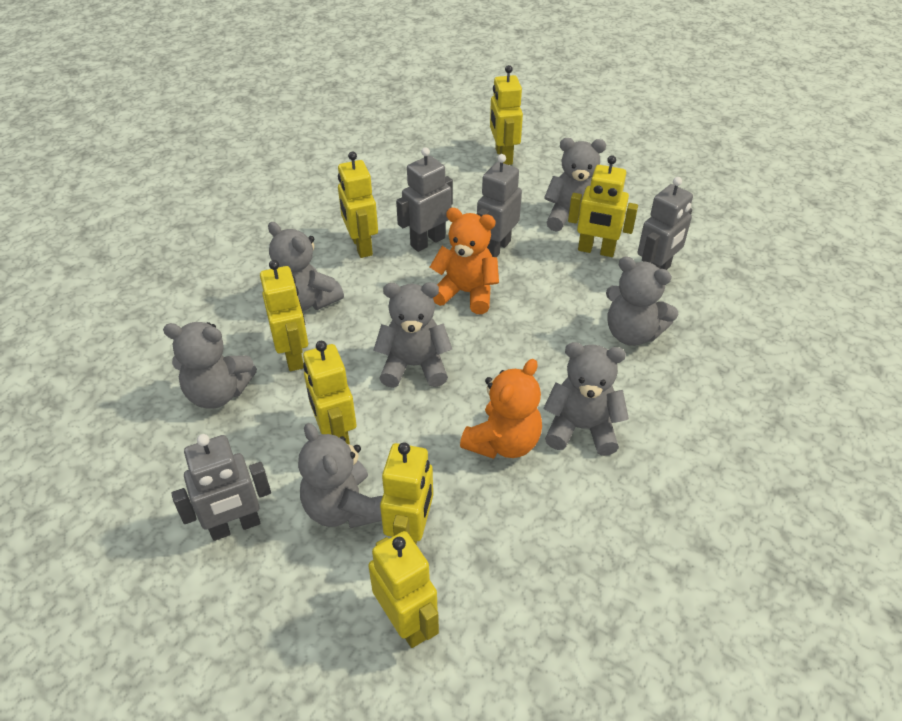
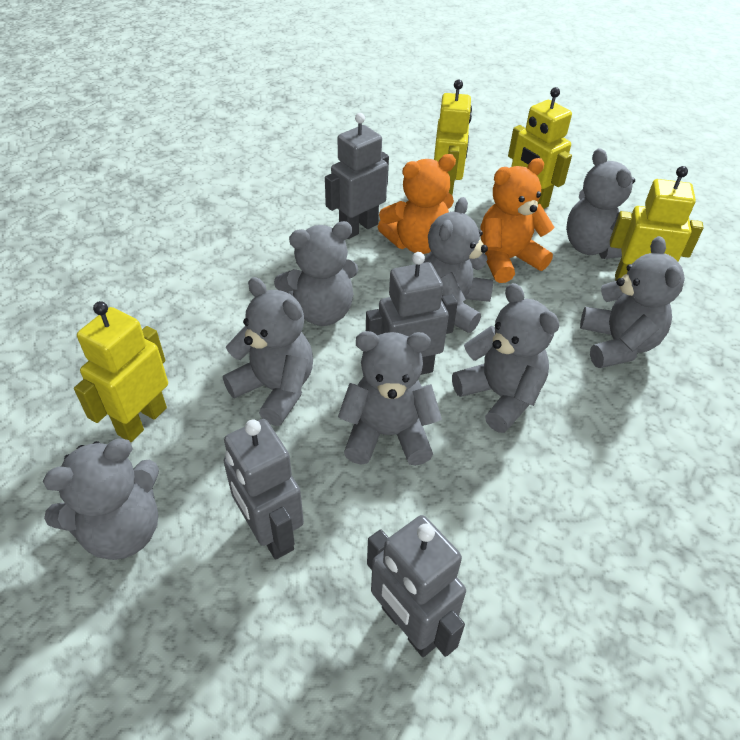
grey teddy bear: 7 -> 8
yellow robot: 7 -> 4

